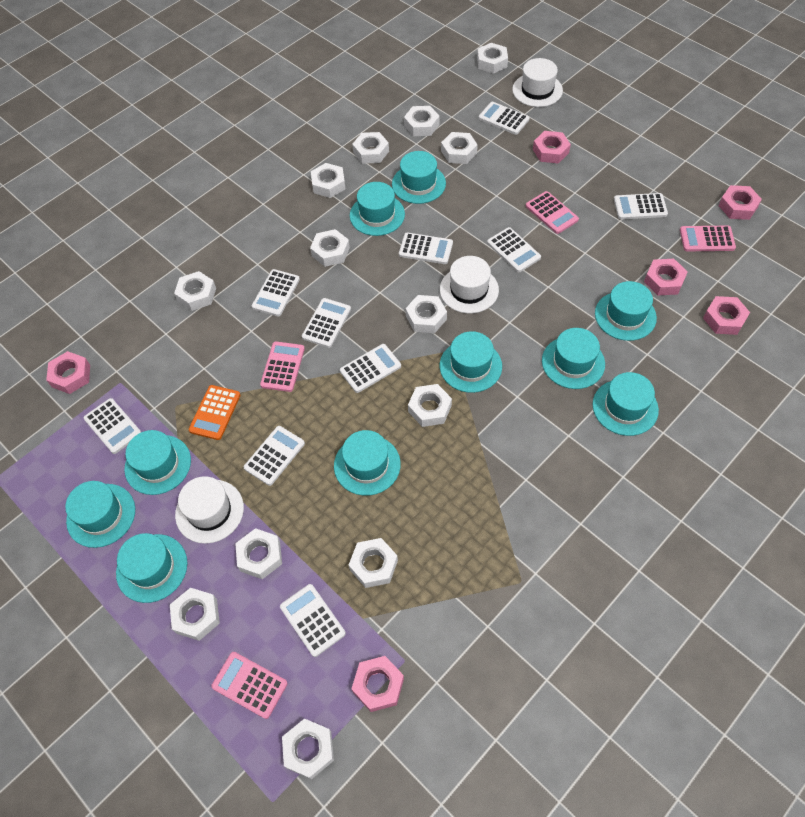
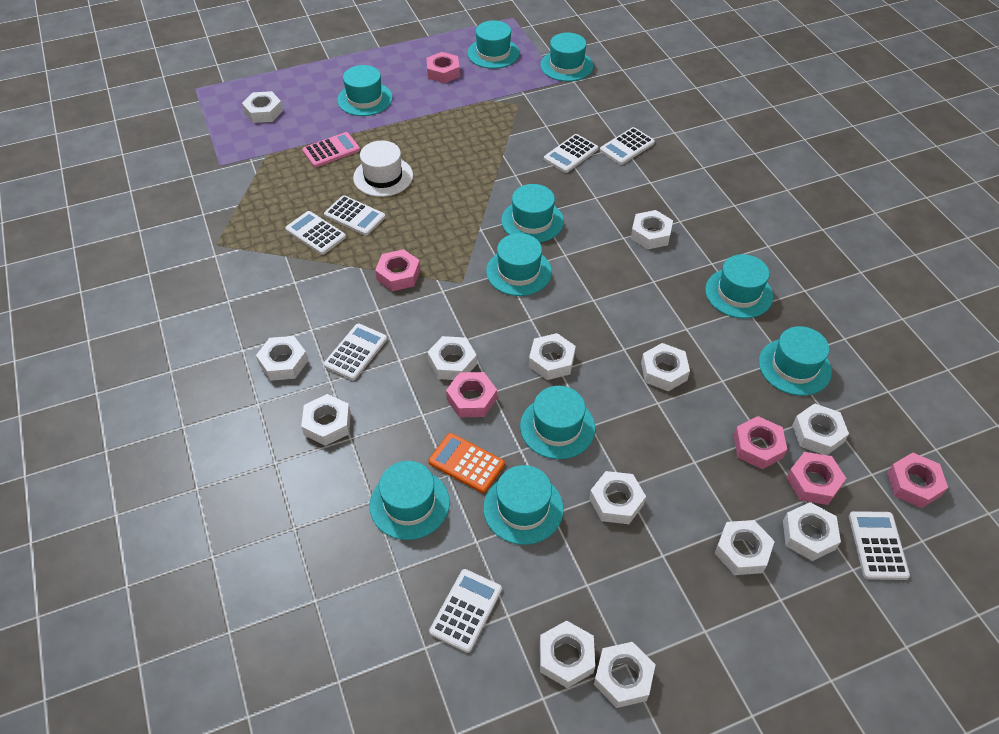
pink calculator: 4 -> 1
white calculator: 10 -> 7
white hat: 3 -> 1

